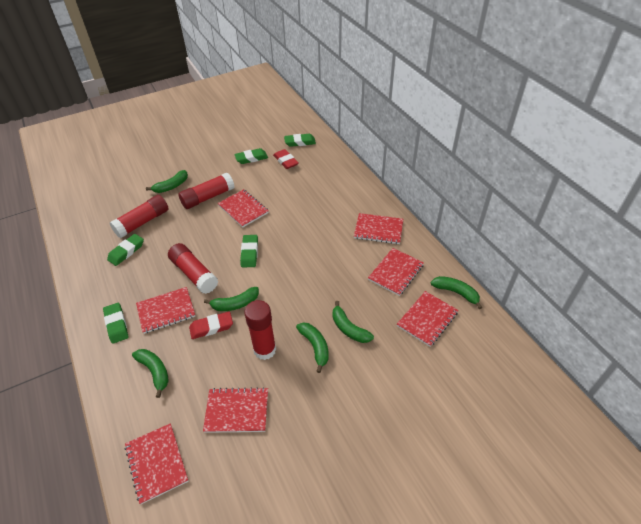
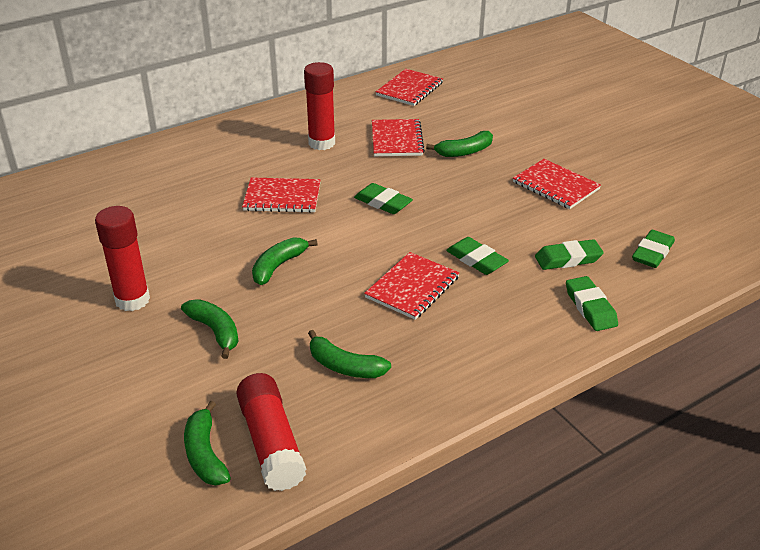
green banana: 6 -> 5
red eraser: 2 -> 0
red glue stick: 4 -> 3
red notebook: 7 -> 5

